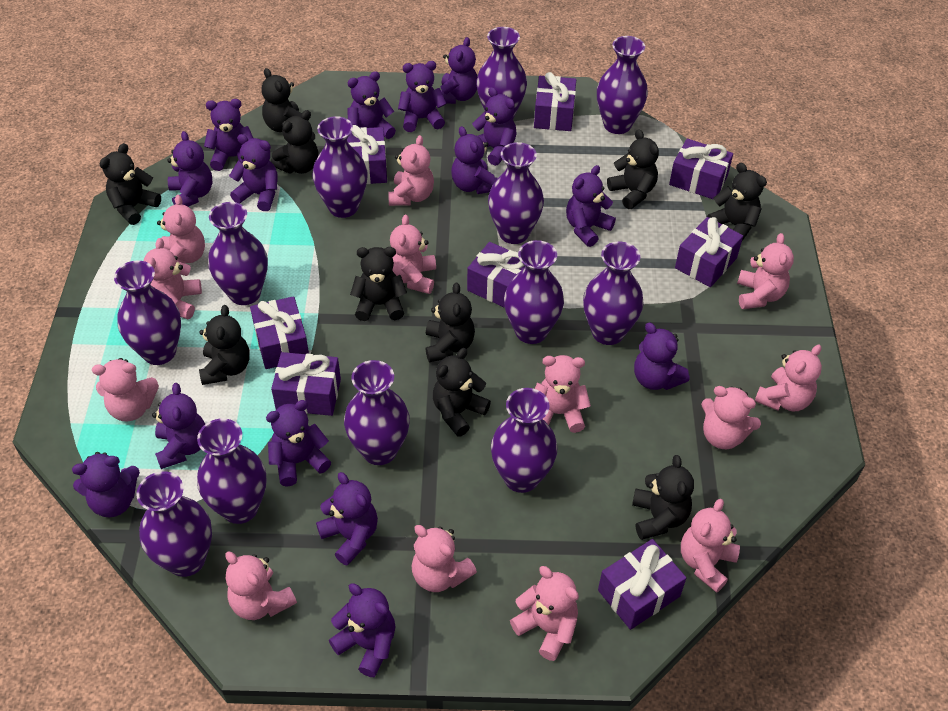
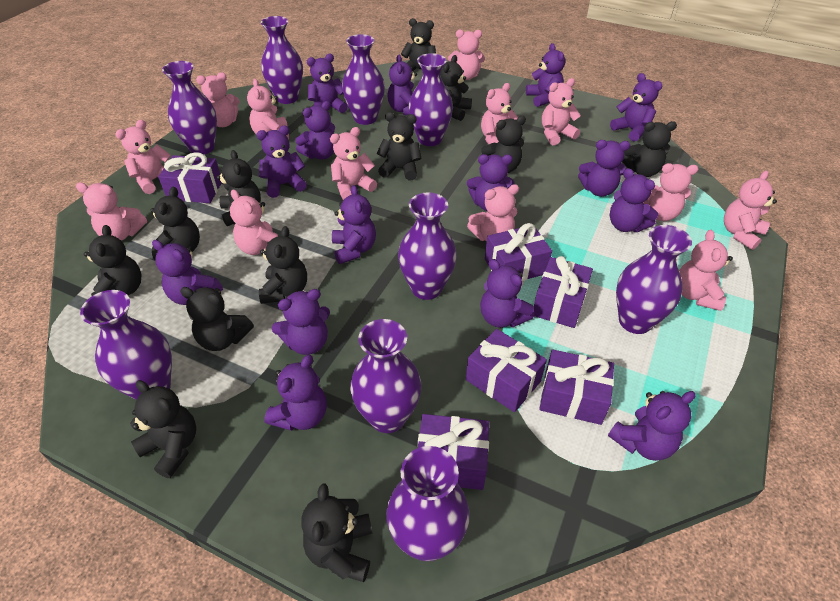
black teddy bear: 10 -> 12
purple gift: 8 -> 6
purple vase: 12 -> 9

